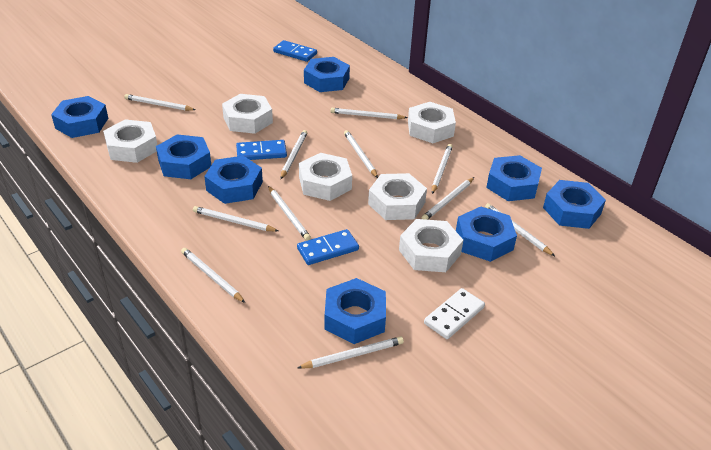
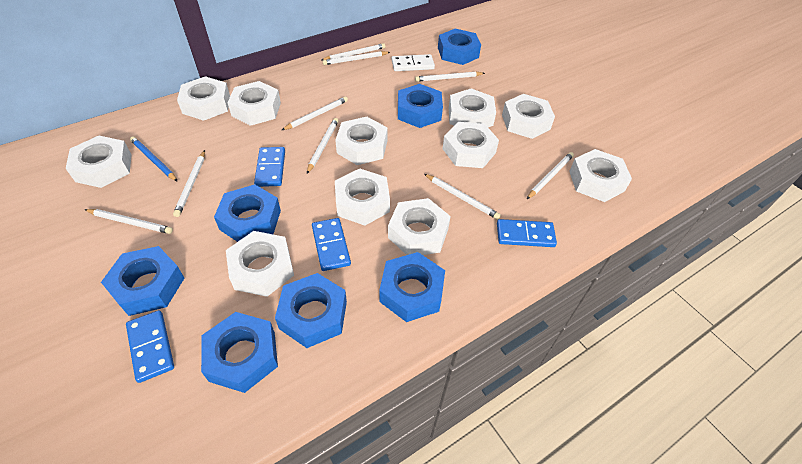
blue domino: 3 -> 4
blue nut: 8 -> 7
blue pencil: 0 -> 1
white nut: 6 -> 11
white pencil: 11 -> 9

